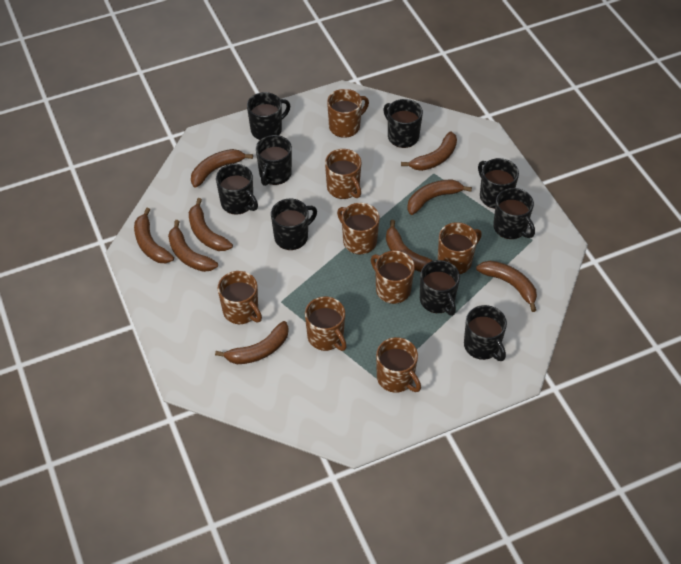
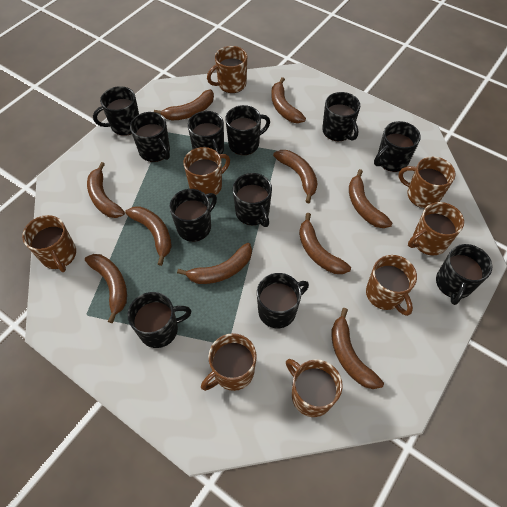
black mug: 9 -> 11
brown banana: 9 -> 10

